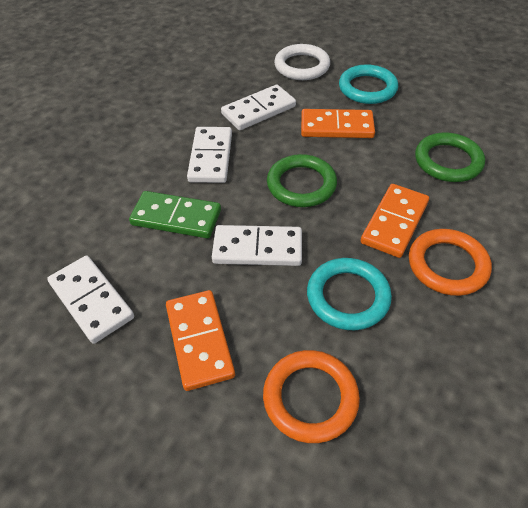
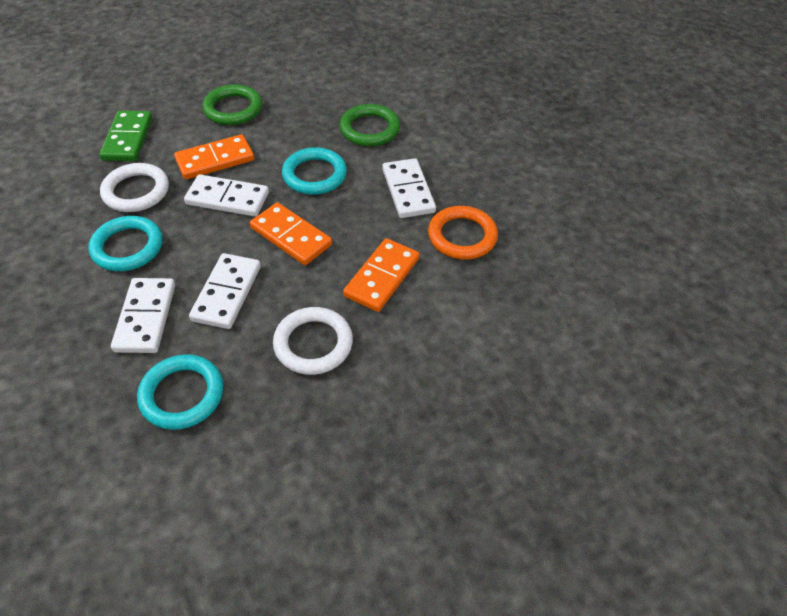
orange ring: 2 -> 1
turquoise ring: 2 -> 3
white ring: 1 -> 2

